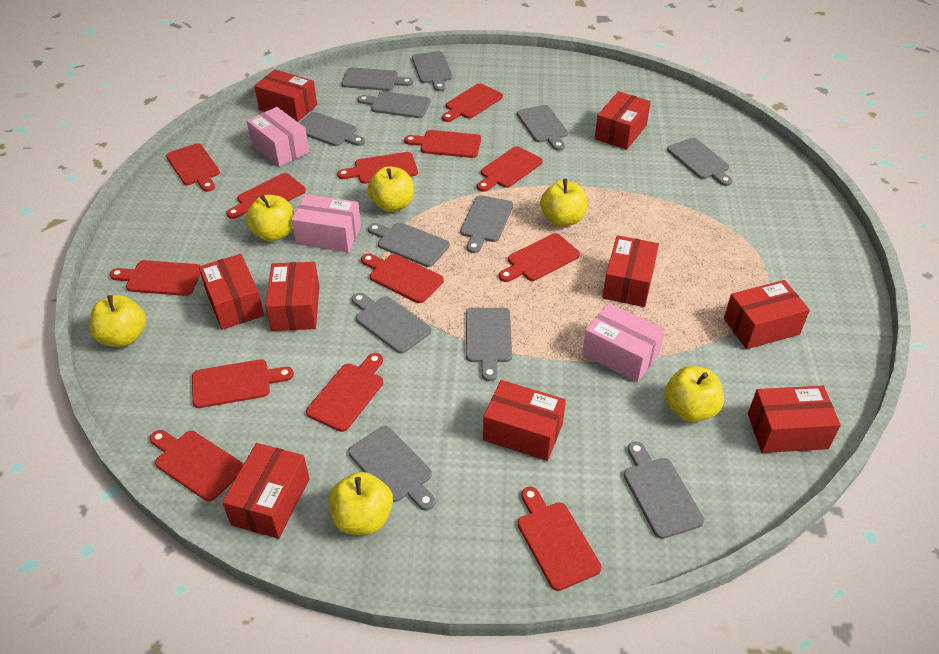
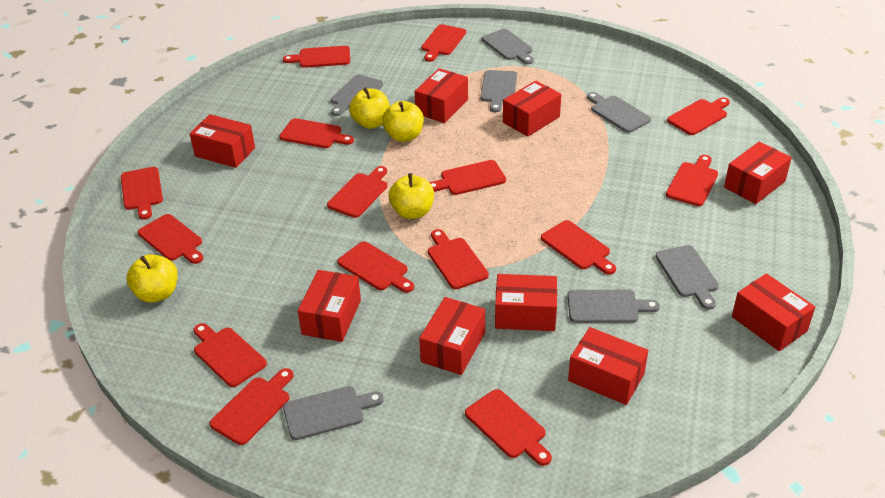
grey cutting board: 12 -> 7
pink box: 3 -> 0
red cutting board: 13 -> 15
yellow apple: 6 -> 4

